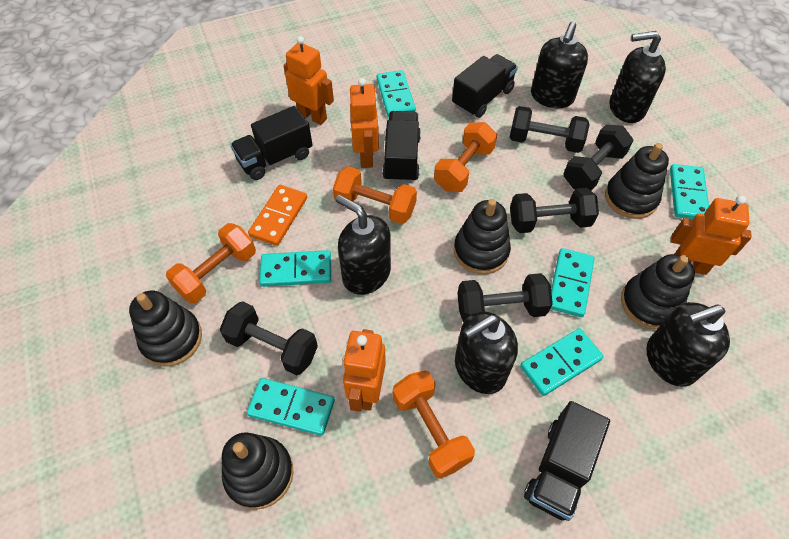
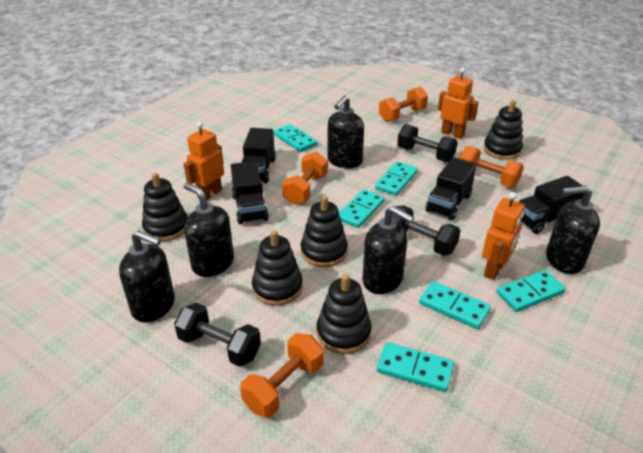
black dumbbell: 5 -> 3
orange domino: 1 -> 0
orange robot: 4 -> 3

